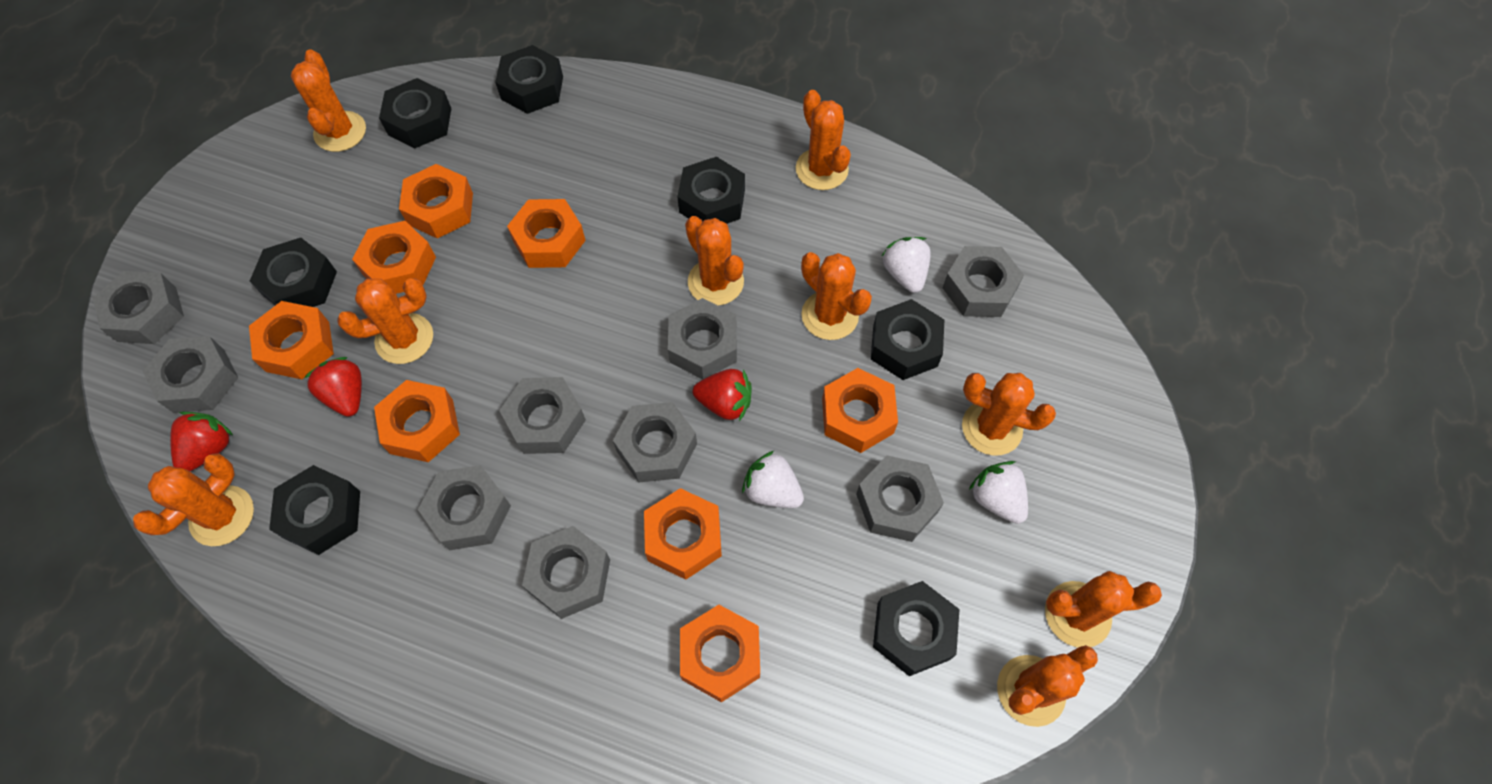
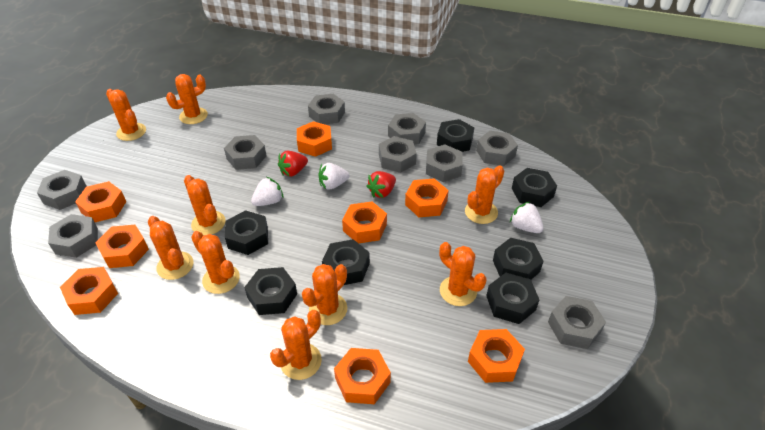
red strawberry: 3 -> 2

